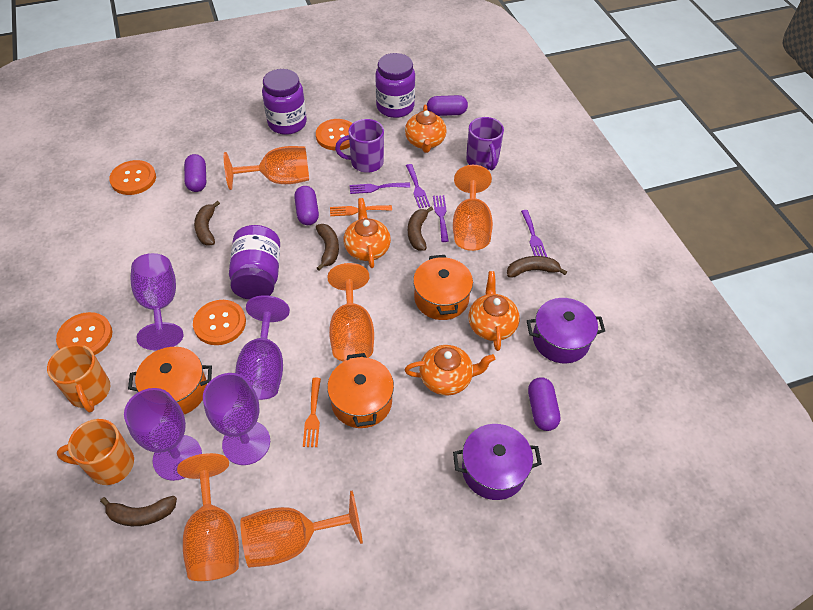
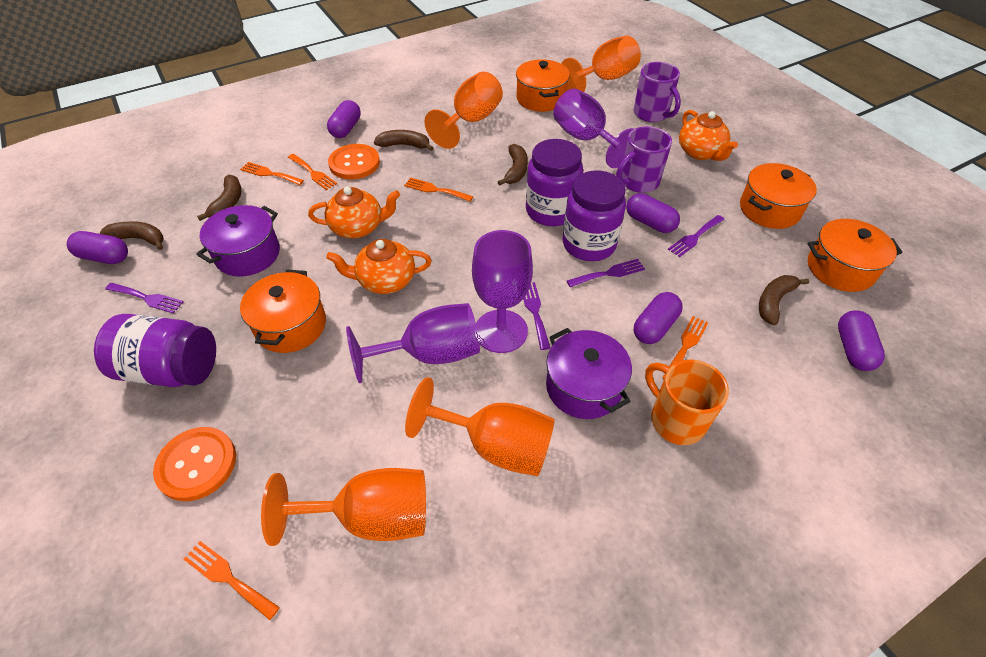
orange button: 4 -> 2
orange fork: 2 -> 5
orange goblet: 5 -> 4
orange mug: 2 -> 1
orange pot: 3 -> 4
orange teapot: 4 -> 3
purple capsule: 4 -> 5
purple goblet: 4 -> 3

